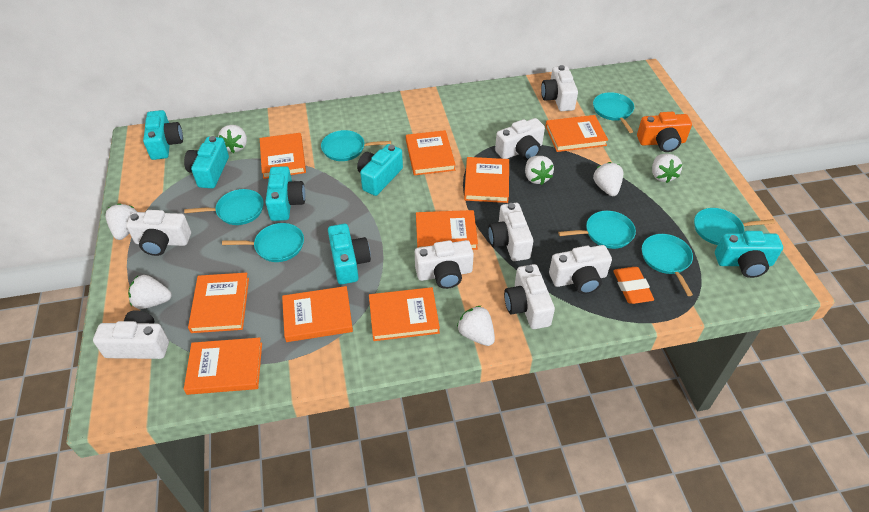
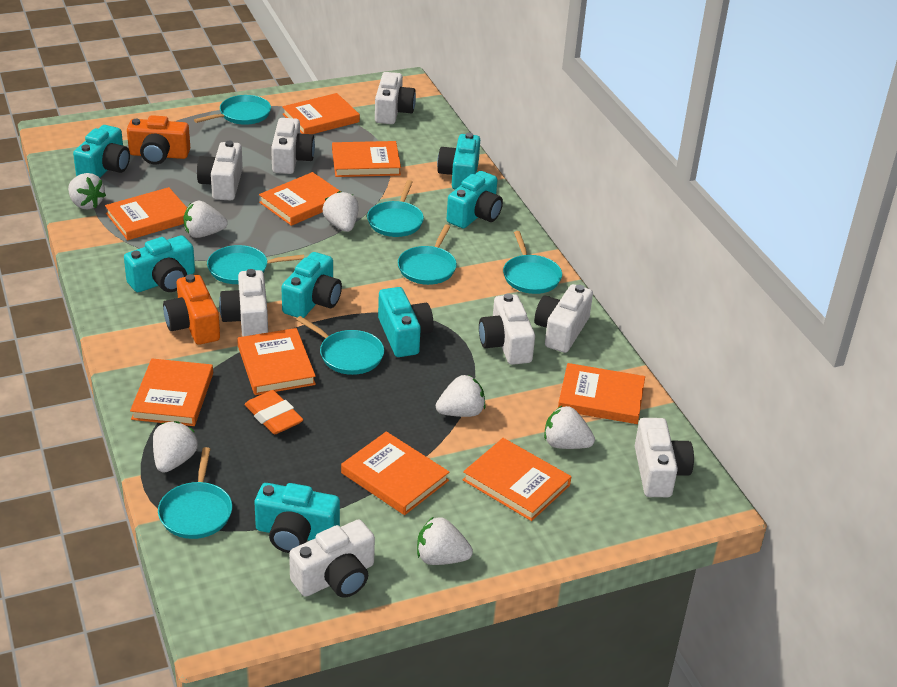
orange camera: 1 -> 2
turquoise camera: 6 -> 7

